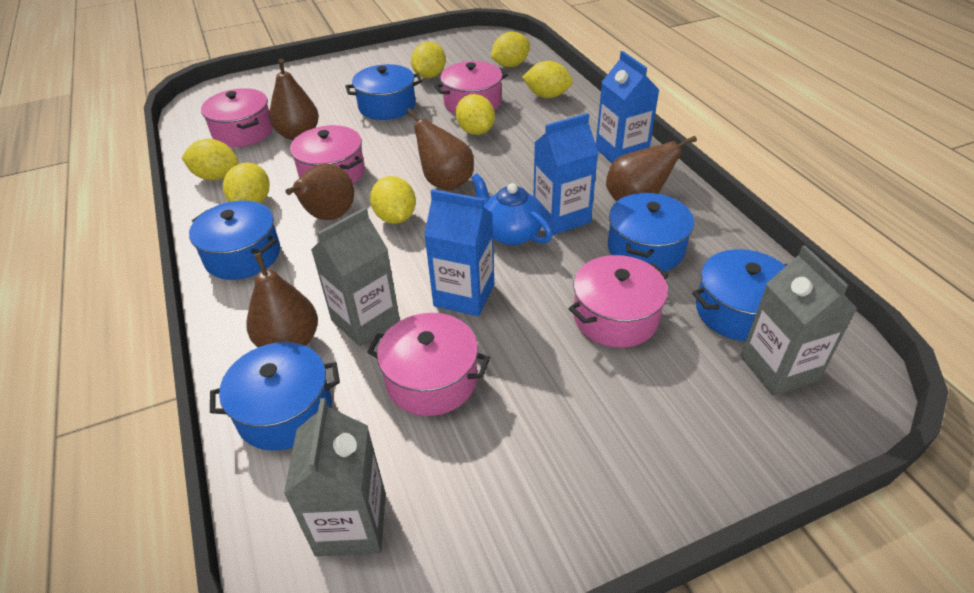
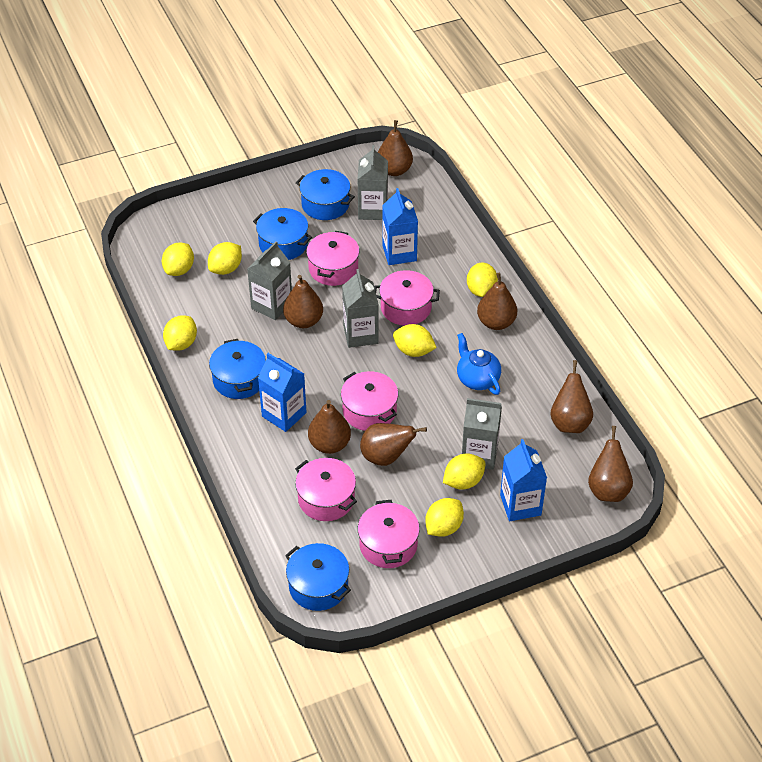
blue pot: 5 -> 4
brown pear: 5 -> 7
grey carton: 3 -> 4

